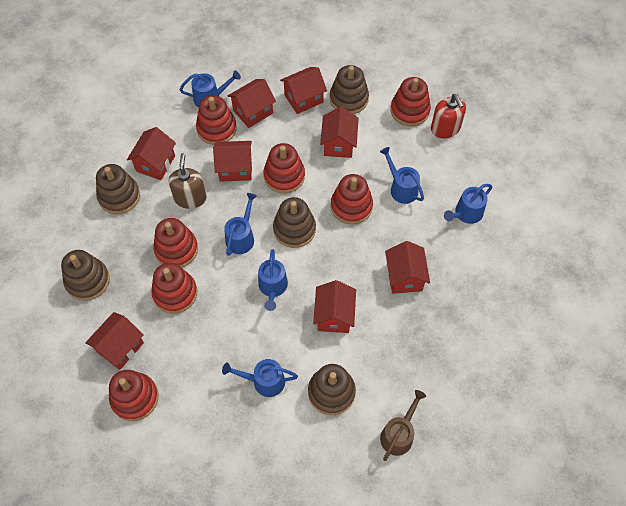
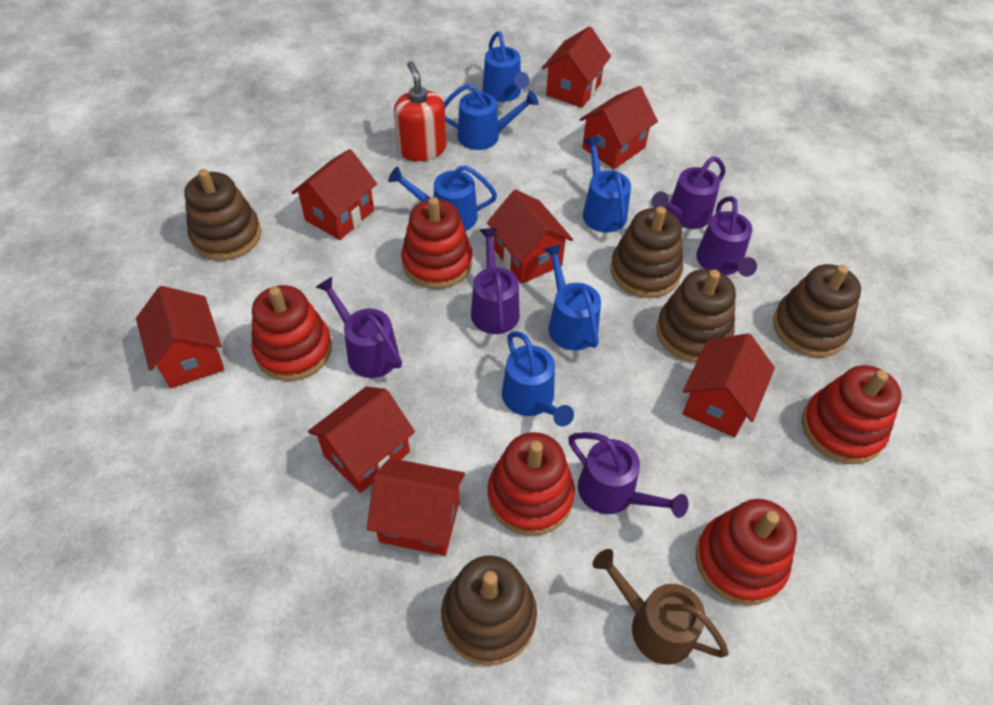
brown soap dispenser: 1 -> 0
purple watering can: 0 -> 5
red stacking toy: 7 -> 5

